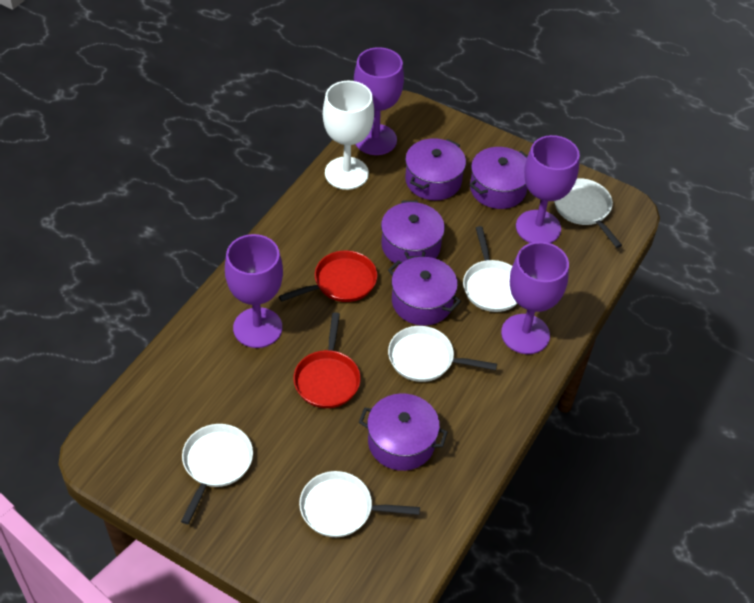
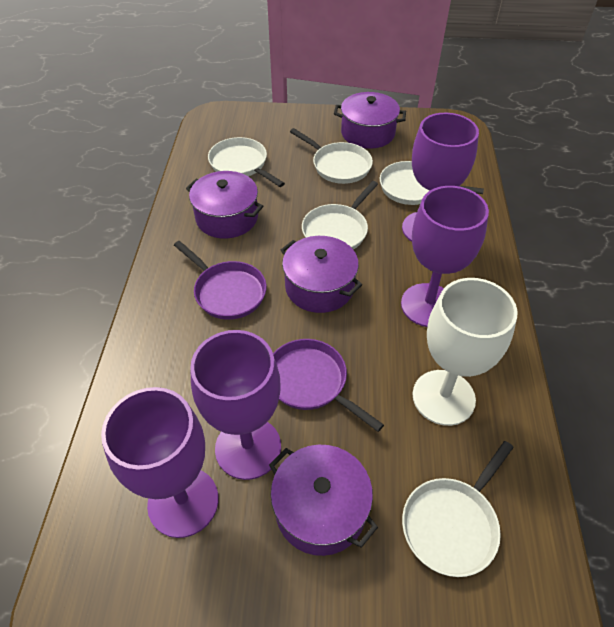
purple pan: 0 -> 2
purple pot: 5 -> 4
red pan: 2 -> 0

